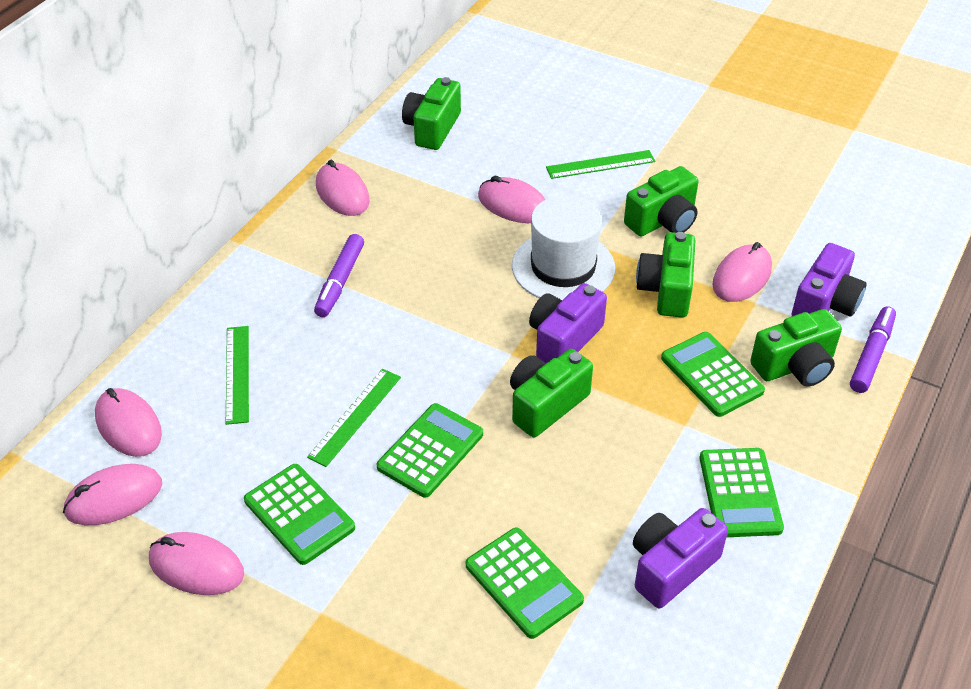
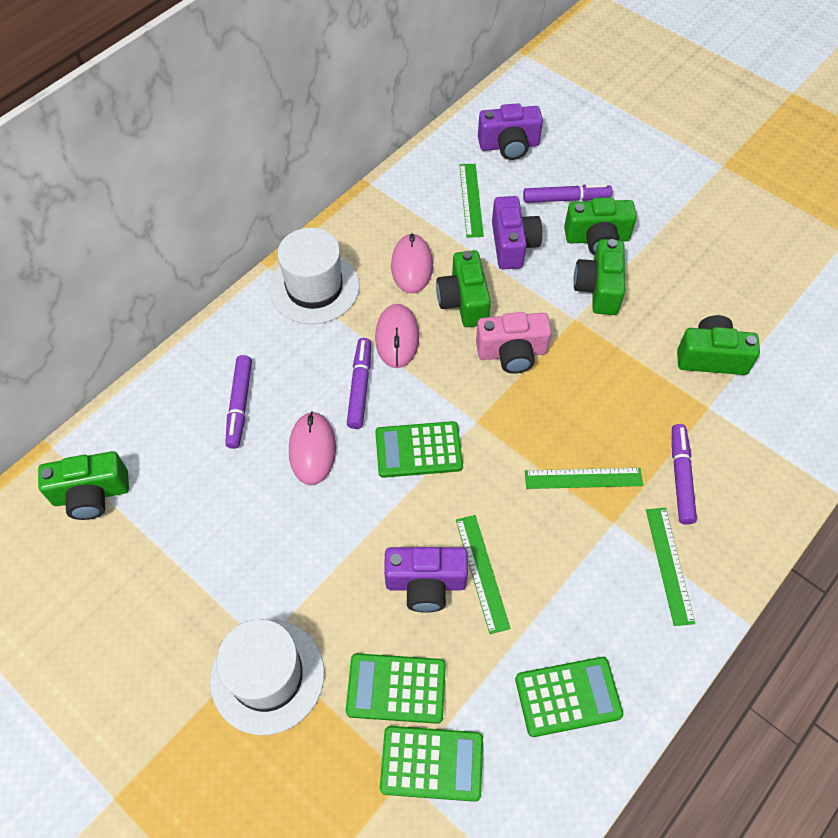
green calculator: 5 -> 4
green ruler: 3 -> 4
pink camera: 0 -> 1
pink mouse: 6 -> 3
purple marker: 2 -> 4
white hat: 1 -> 2

